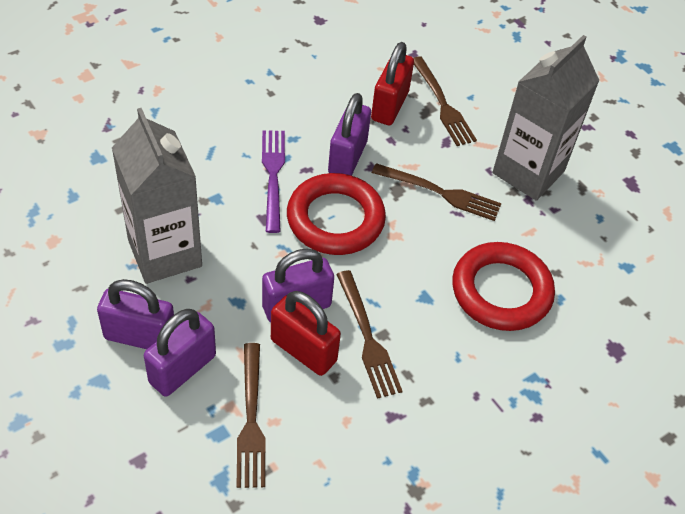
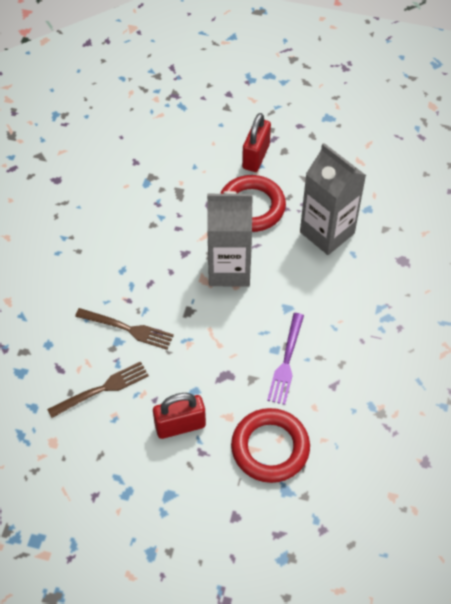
brown fork: 4 -> 2
purple padlock: 4 -> 0

